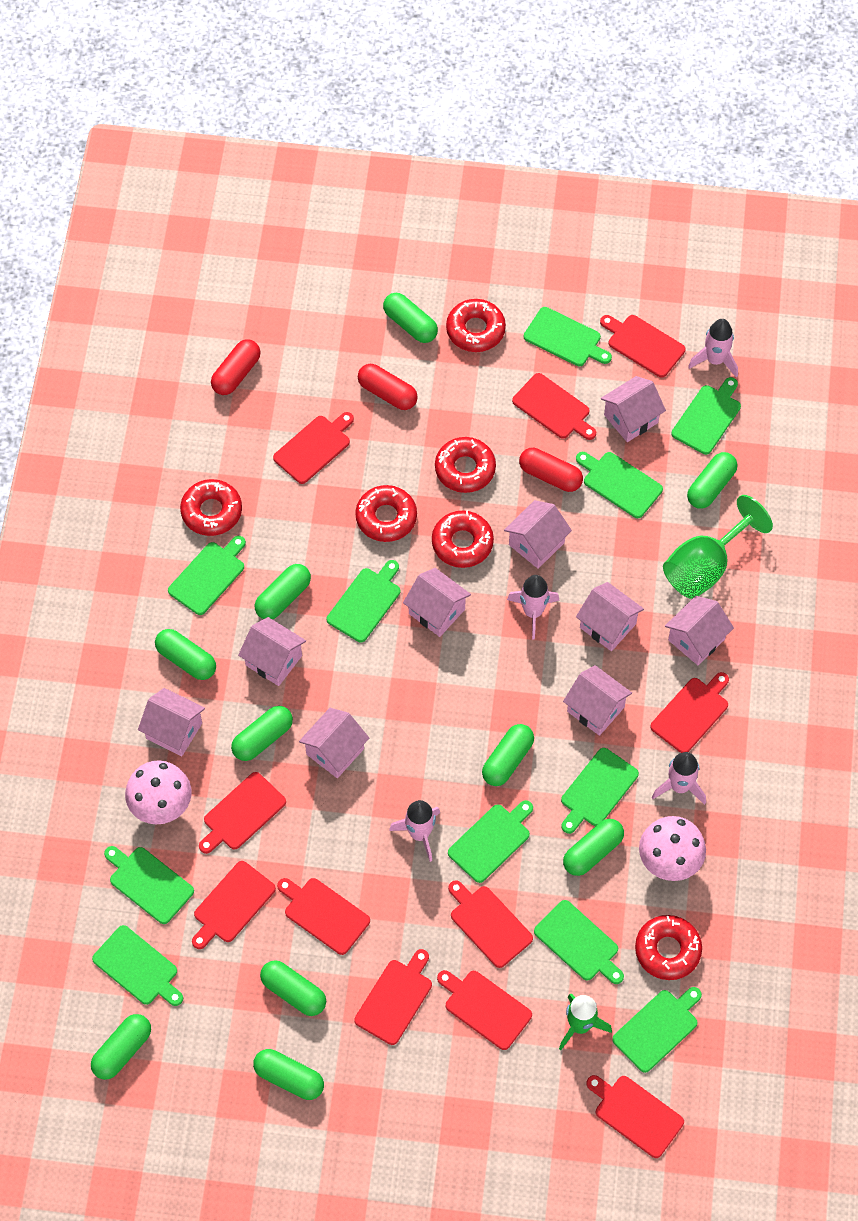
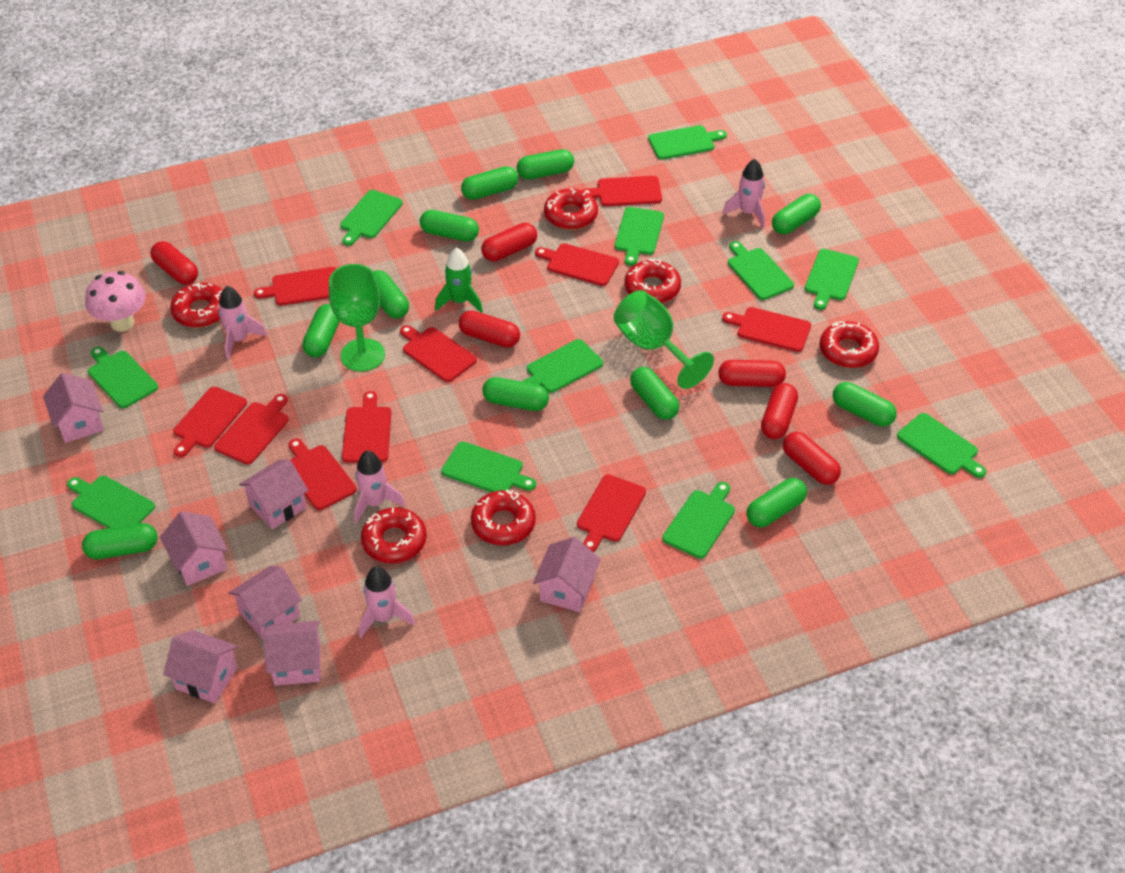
green capsule: 10 -> 11
green goblet: 1 -> 2
pink house: 9 -> 7
pink mushroom: 2 -> 1
red capsule: 3 -> 6
red cutting board: 11 -> 10

